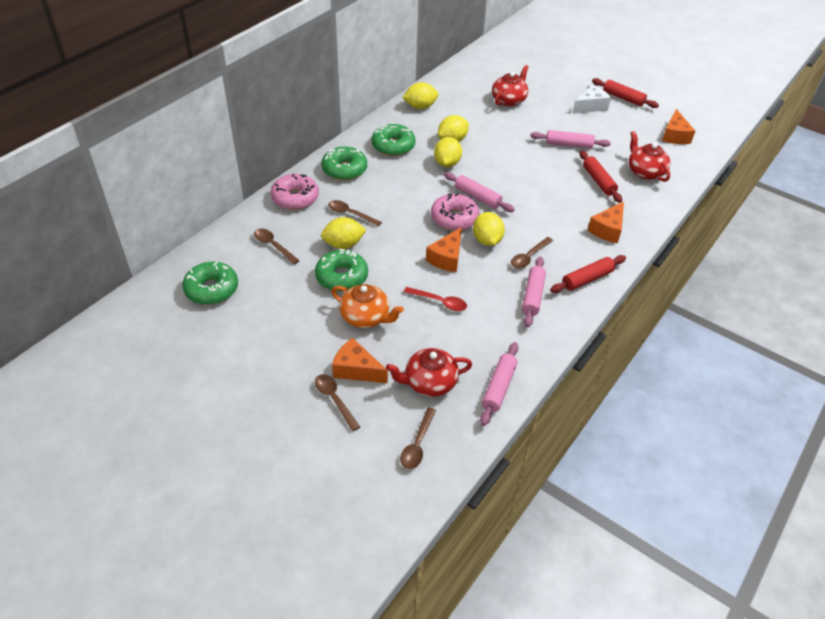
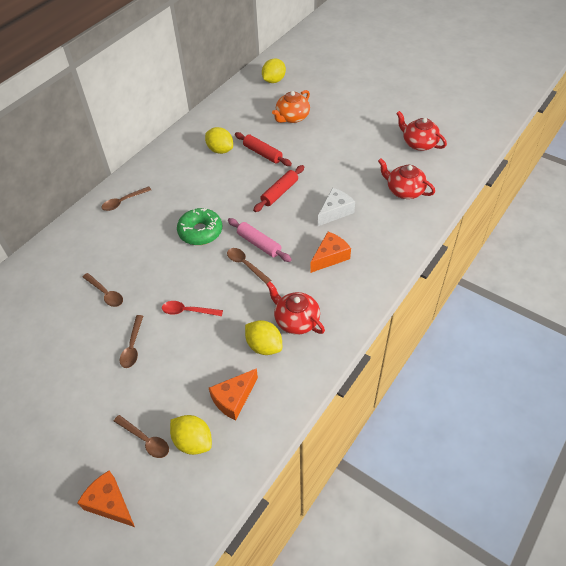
green donut: 4 -> 1
orange cheese: 4 -> 3
pink donut: 2 -> 0
pink rolling pin: 4 -> 1
red rolling pin: 3 -> 2
yellow lemon: 5 -> 4

